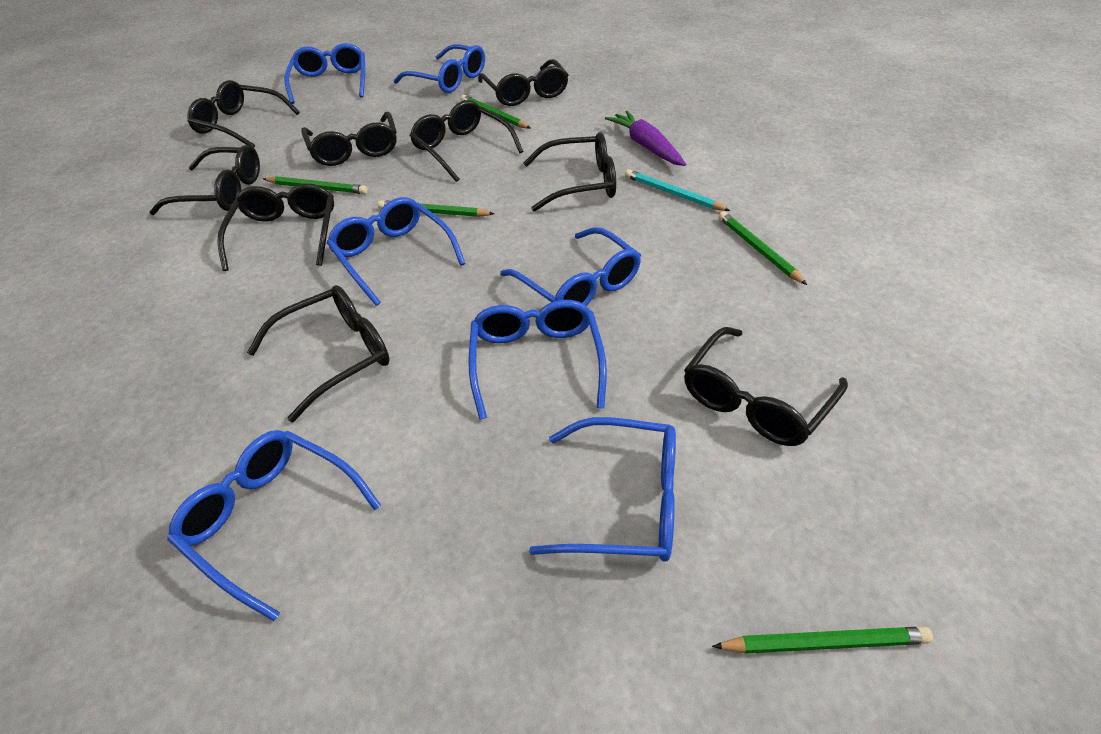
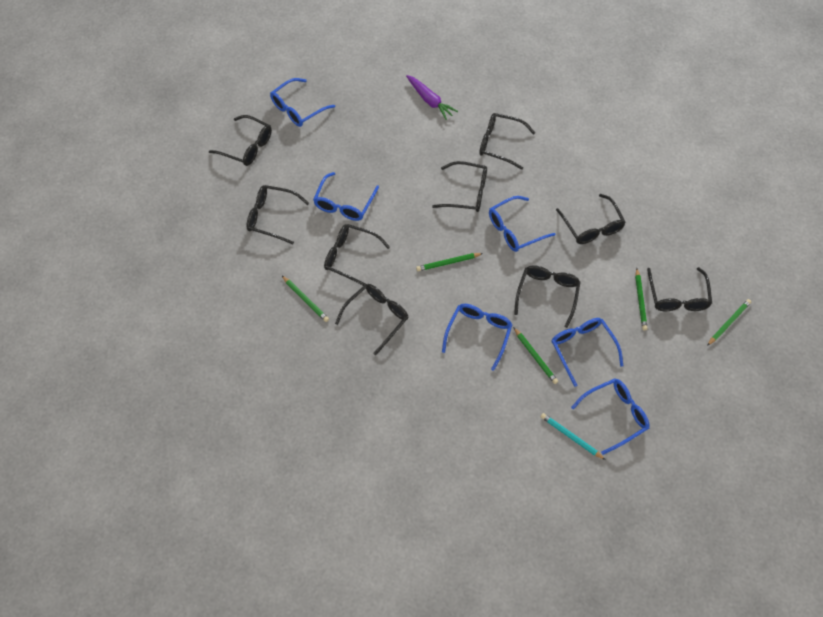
blue glasses: 7 -> 6

